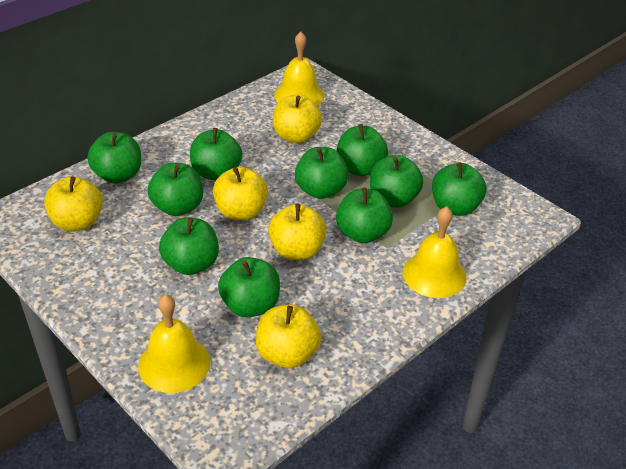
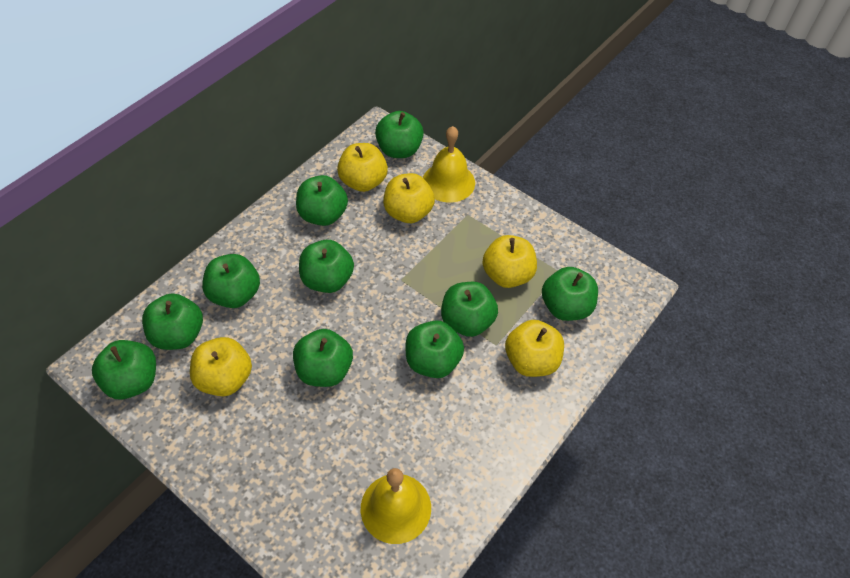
yellow bell: 3 -> 2

